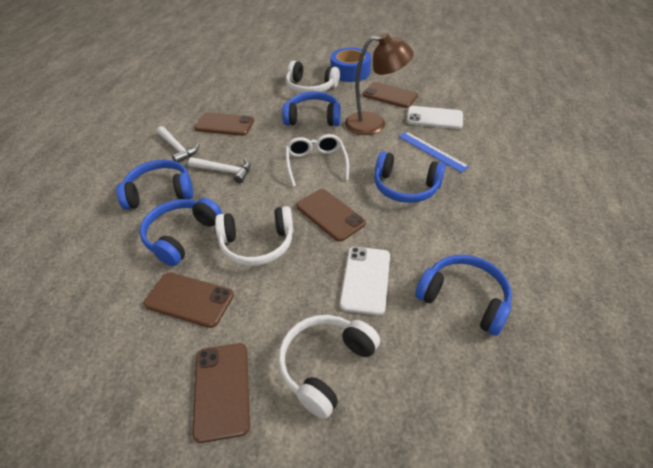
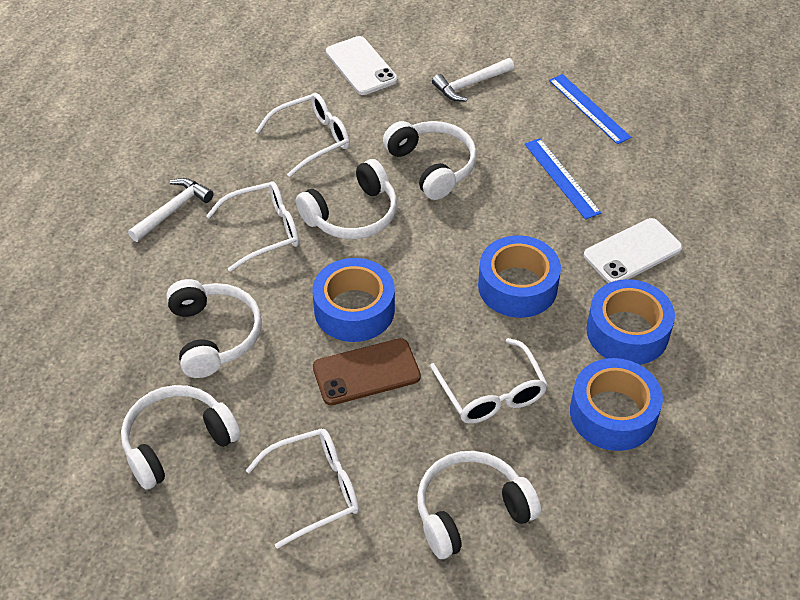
blue headphones: 5 -> 0
blue ruler: 1 -> 2
blue tape: 1 -> 4
brown lamp: 1 -> 0
brown phone: 5 -> 1
white glasses: 1 -> 4
white headphones: 3 -> 5

